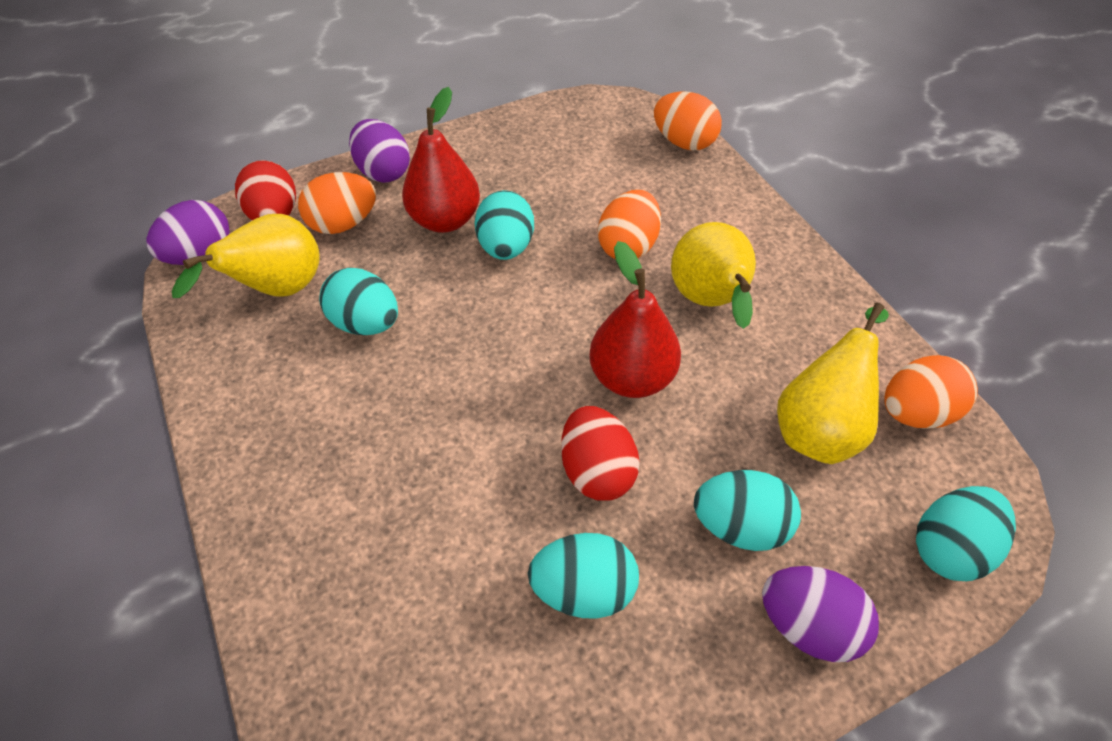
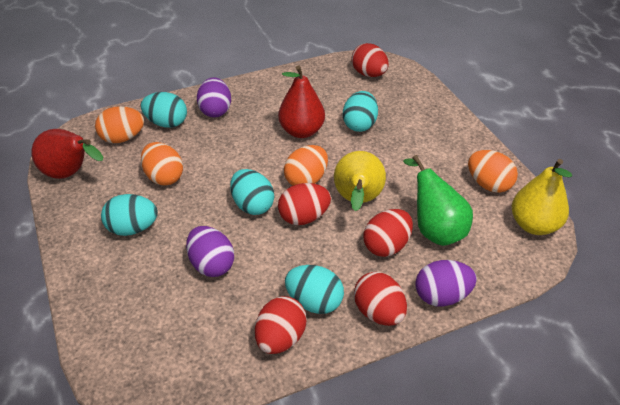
green pear: 0 -> 1
red egg: 2 -> 5
yellow pear: 3 -> 2

